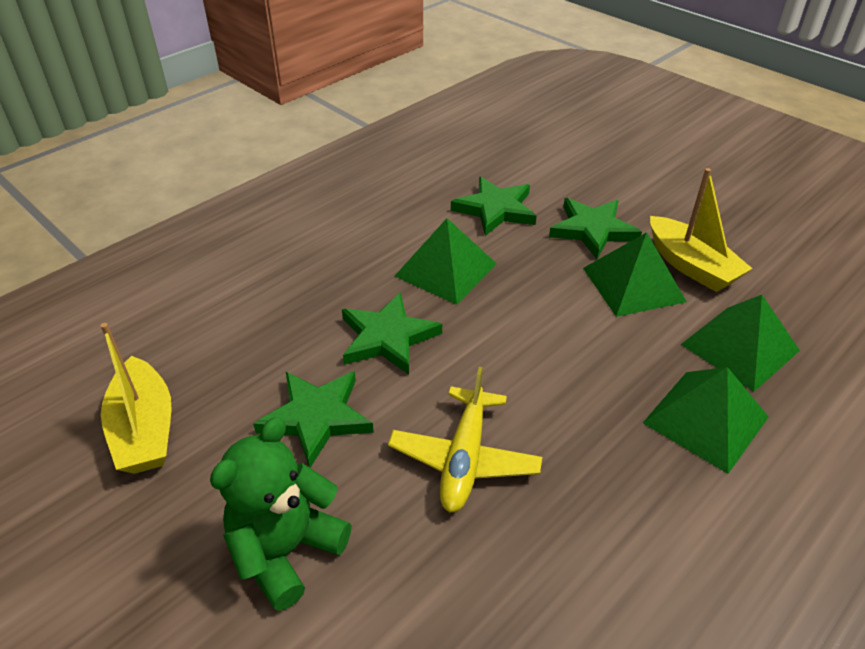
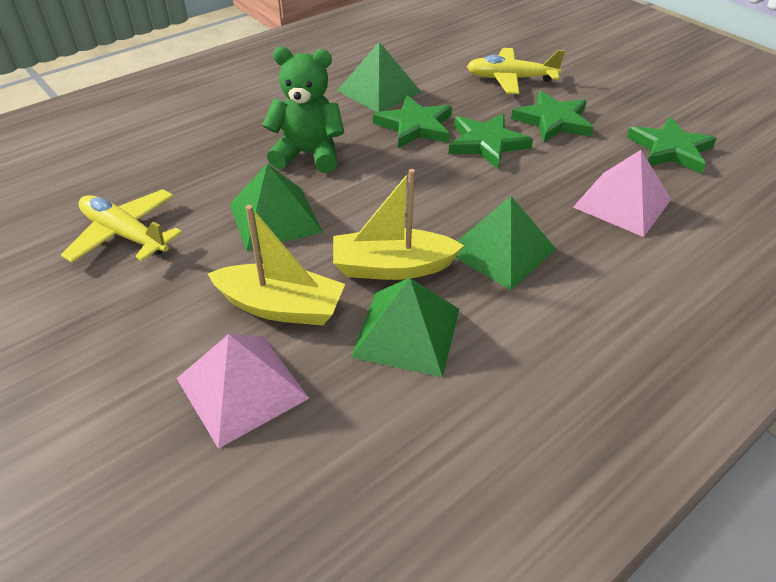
pink pyramid: 0 -> 2
yellow plane: 1 -> 2

